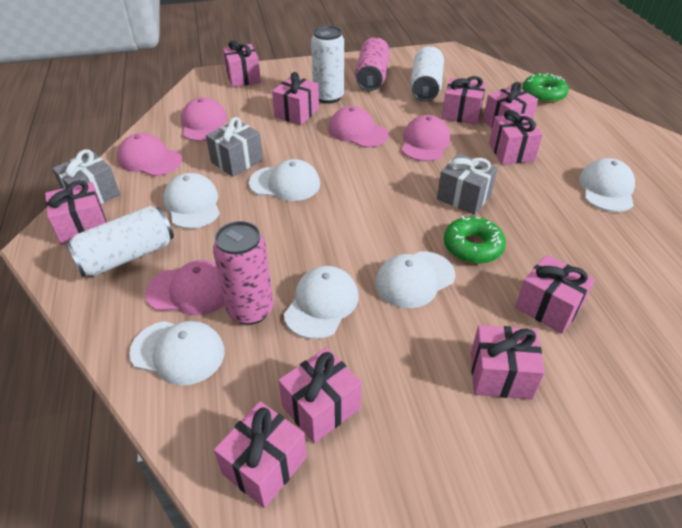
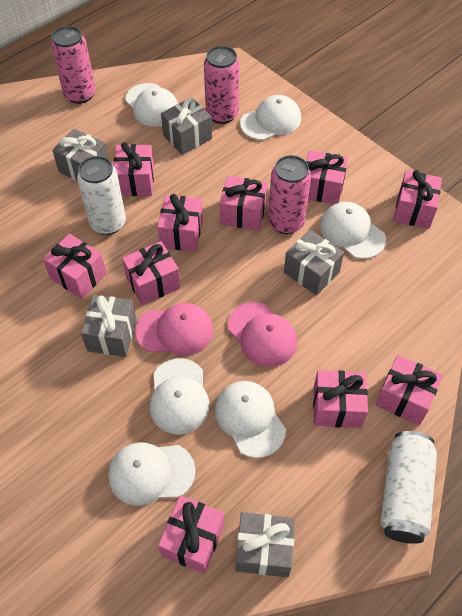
green donut: 2 -> 0
grey gift: 3 -> 5
pink can: 2 -> 3
pink cap: 5 -> 2
white can: 3 -> 2

